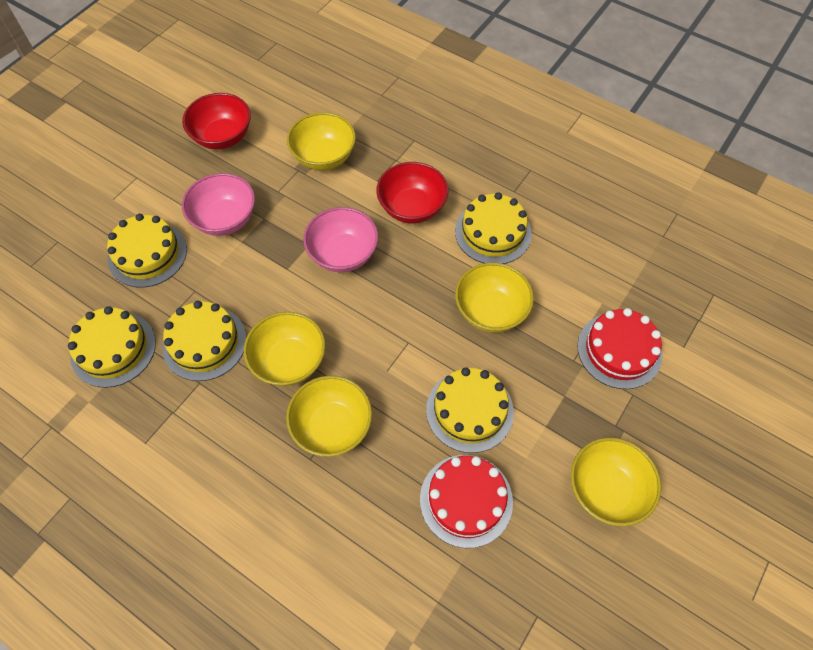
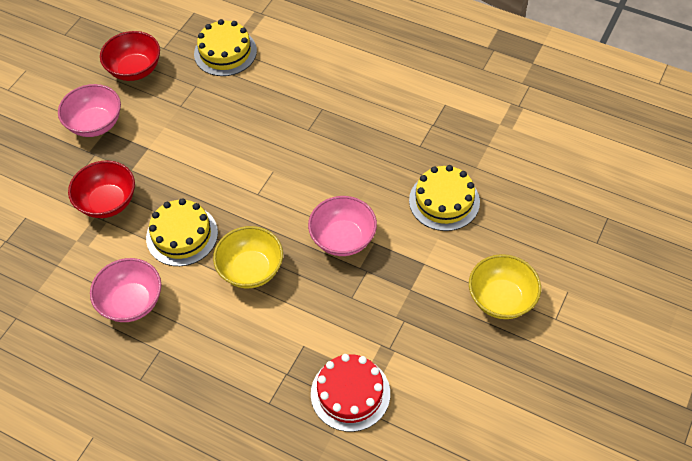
pink bowl: 2 -> 3
red cake: 2 -> 1
yellow bowl: 5 -> 2
yellow cake: 5 -> 3

